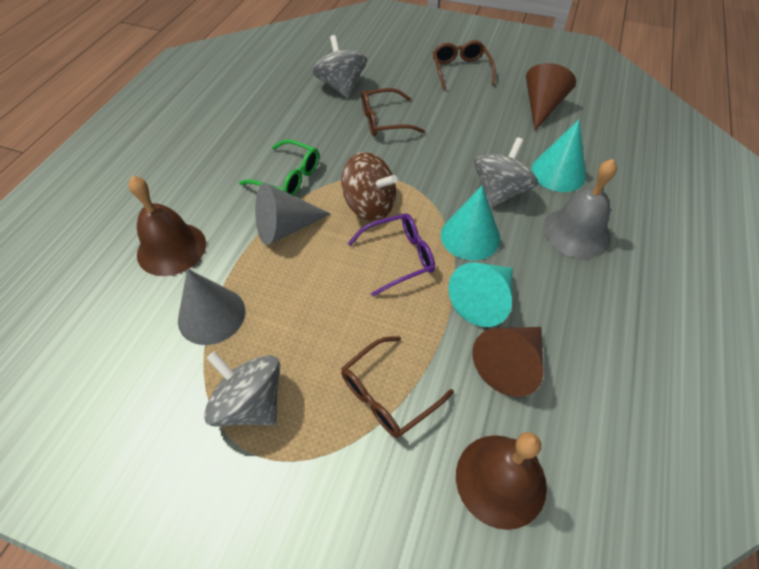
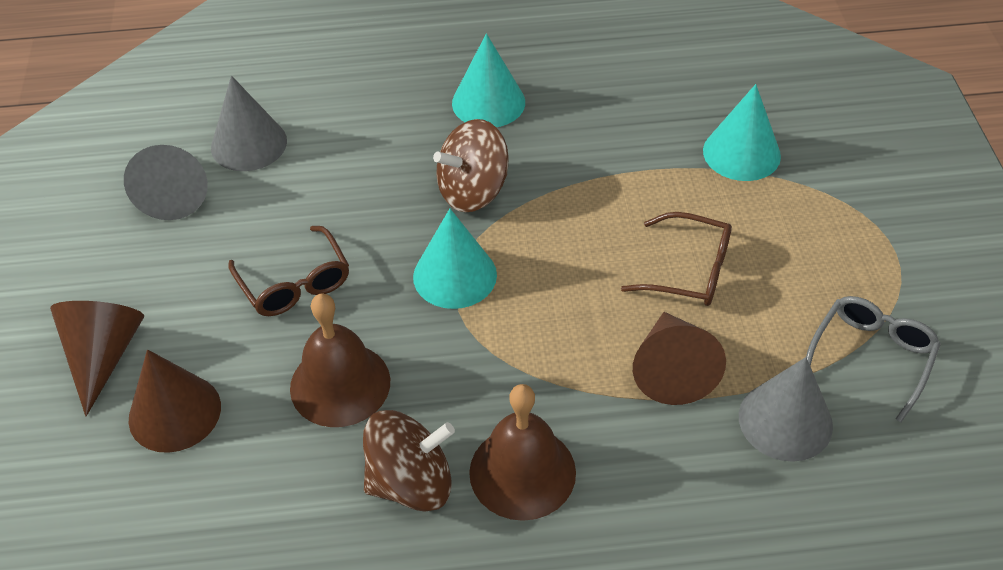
brown cone: 2 -> 3
brown glasses: 3 -> 2
brown spinning top: 1 -> 2
green glasses: 1 -> 0
grey bell: 1 -> 0
grey cone: 2 -> 3
grey glasses: 0 -> 1
grey spinning top: 3 -> 0
purple glasses: 1 -> 0

